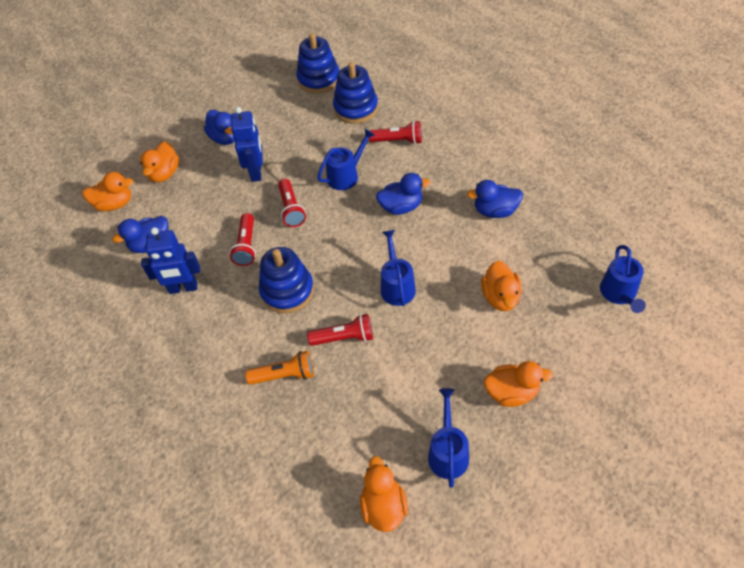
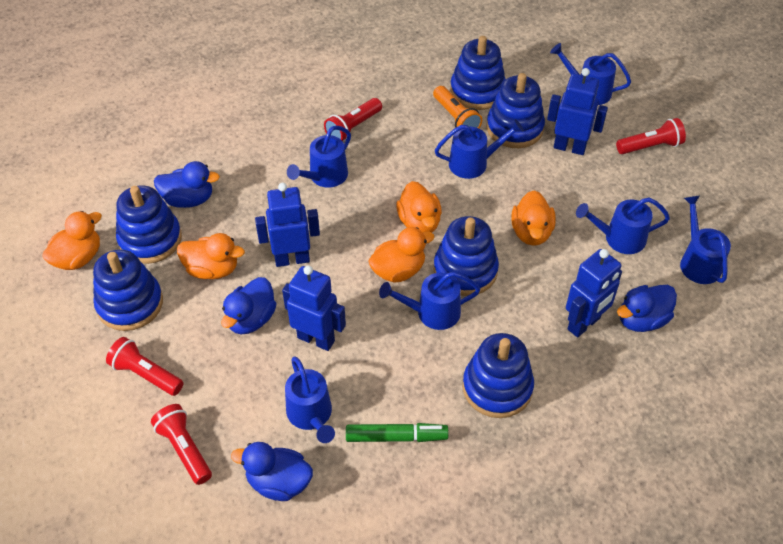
blue robot: 2 -> 4
blue stacking toy: 3 -> 6
blue watering can: 4 -> 7
green marker: 0 -> 1

